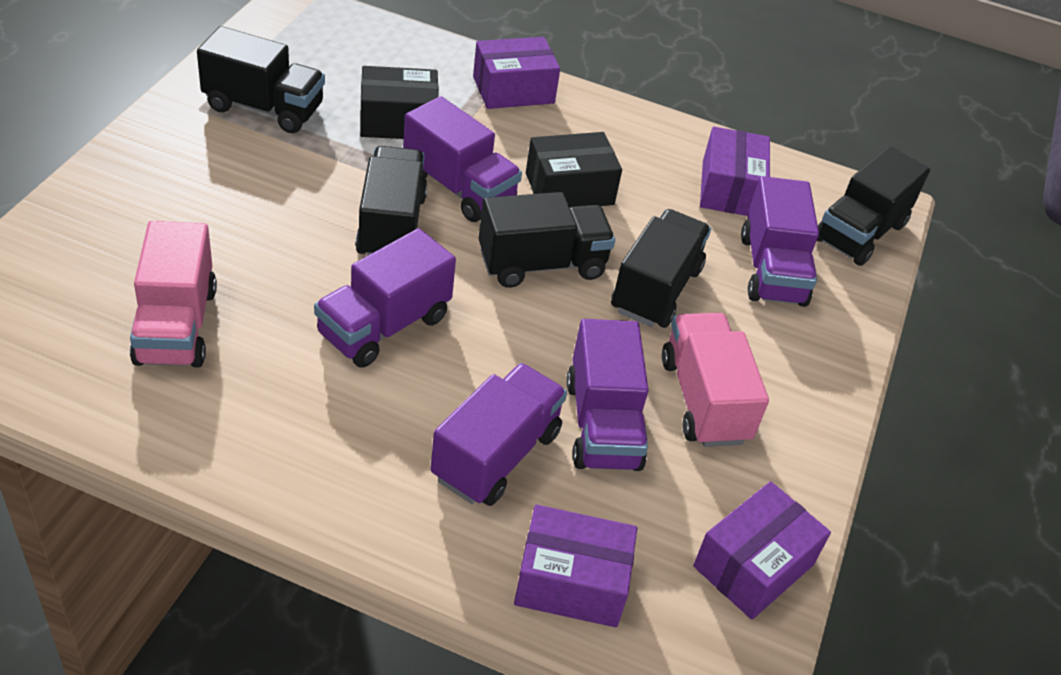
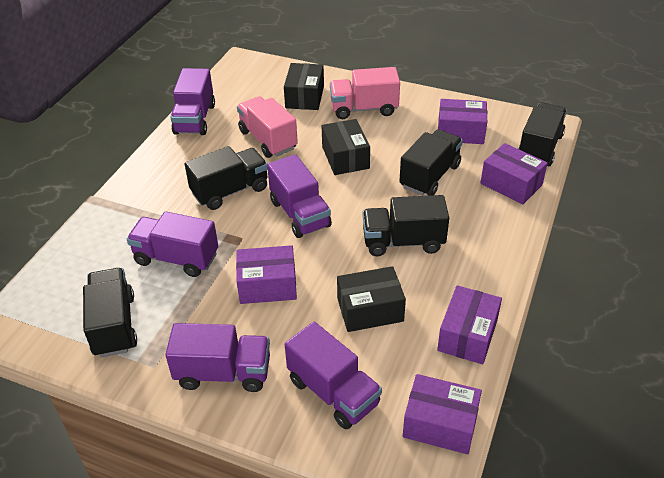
black box: 2 -> 3
purple box: 4 -> 5

